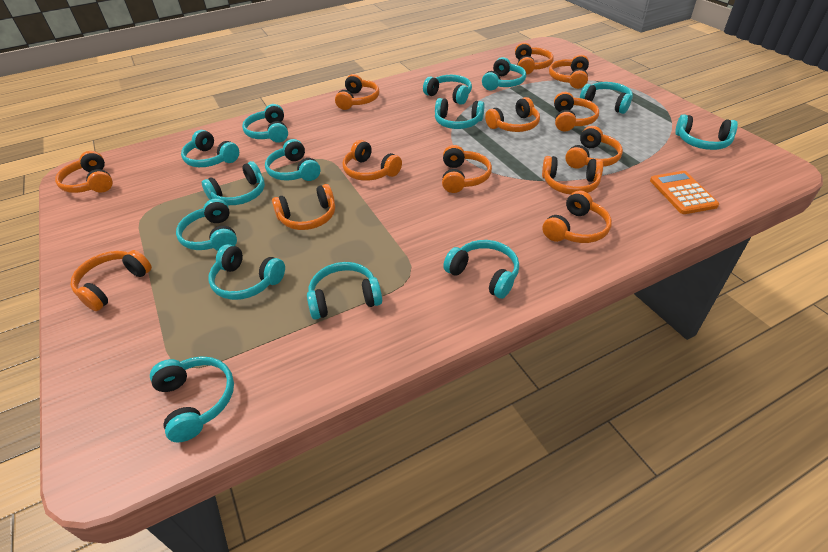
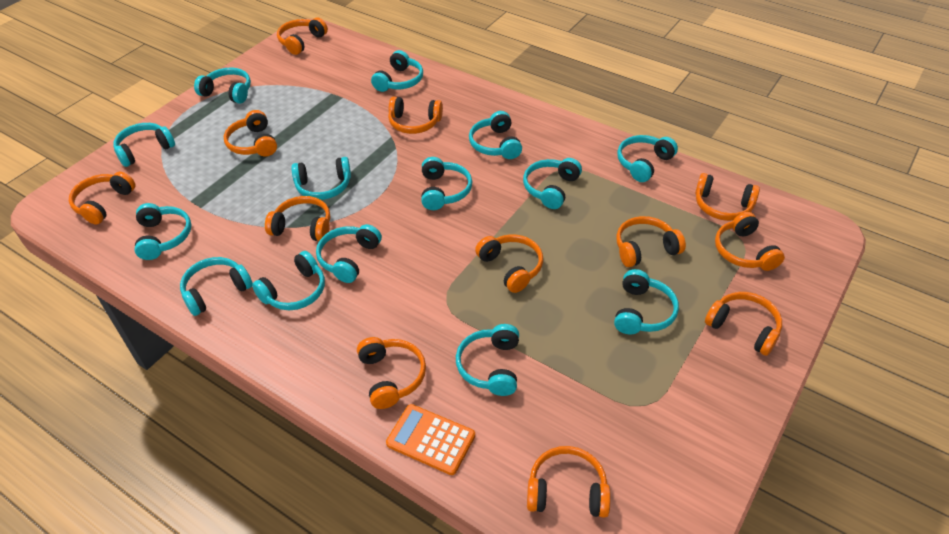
orange headphones: 13 -> 12

